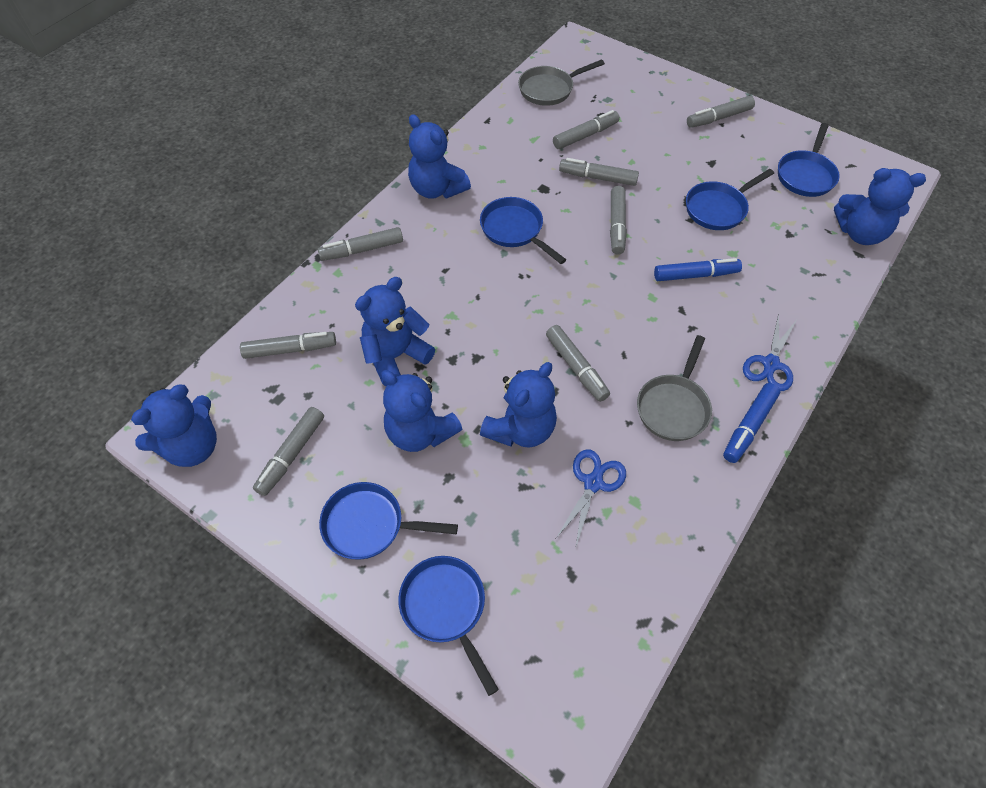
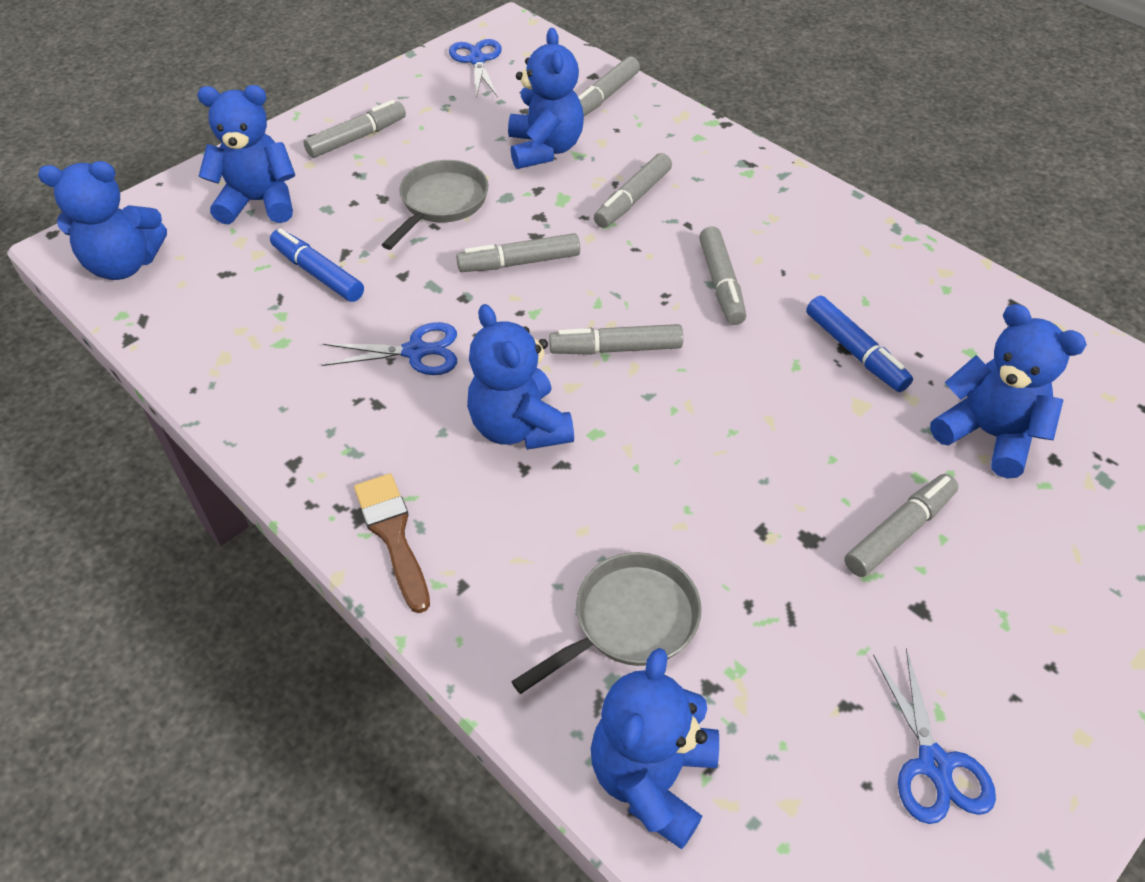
blue pan: 5 -> 0
blue scissors: 2 -> 3
brown brush: 0 -> 1
grey marker: 8 -> 7

